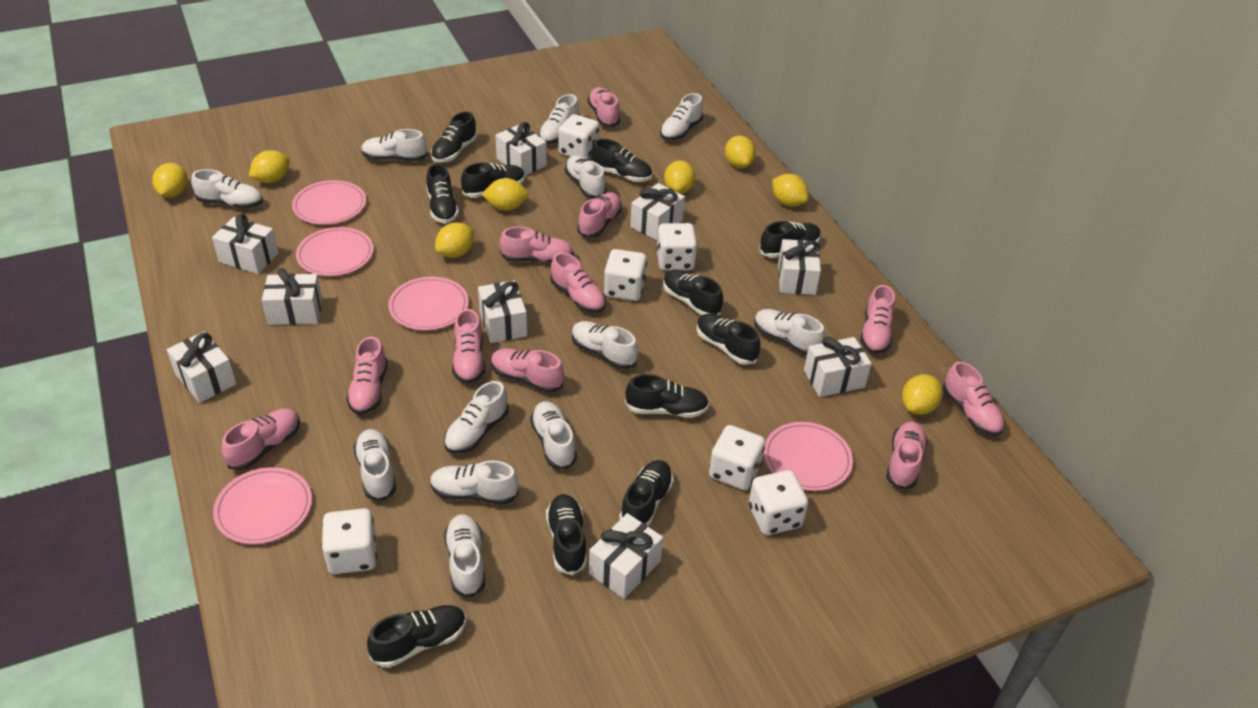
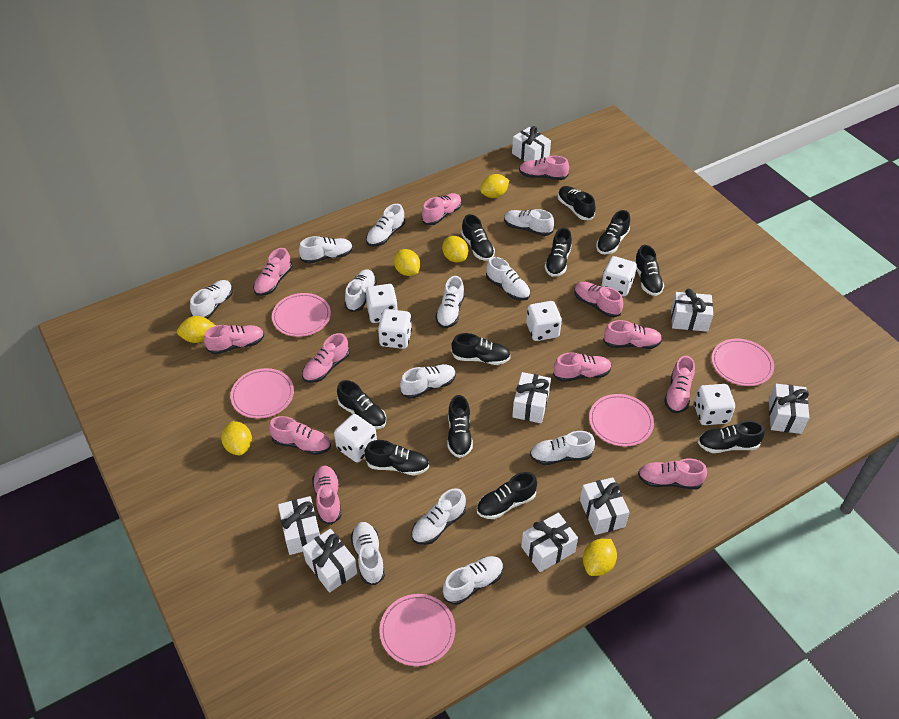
pink shoe: 11 -> 12
white gift: 9 -> 8
yellow lemon: 8 -> 6

